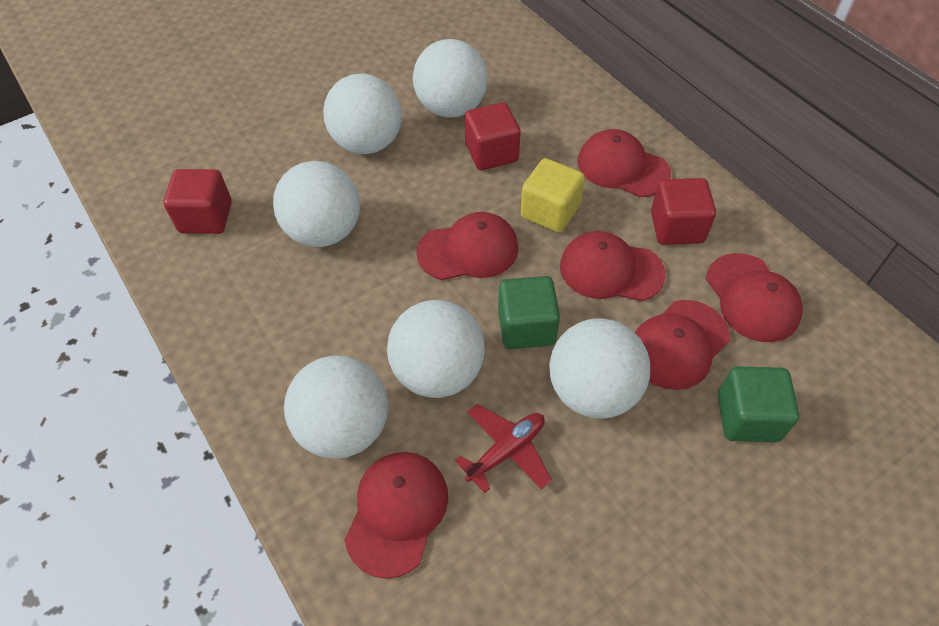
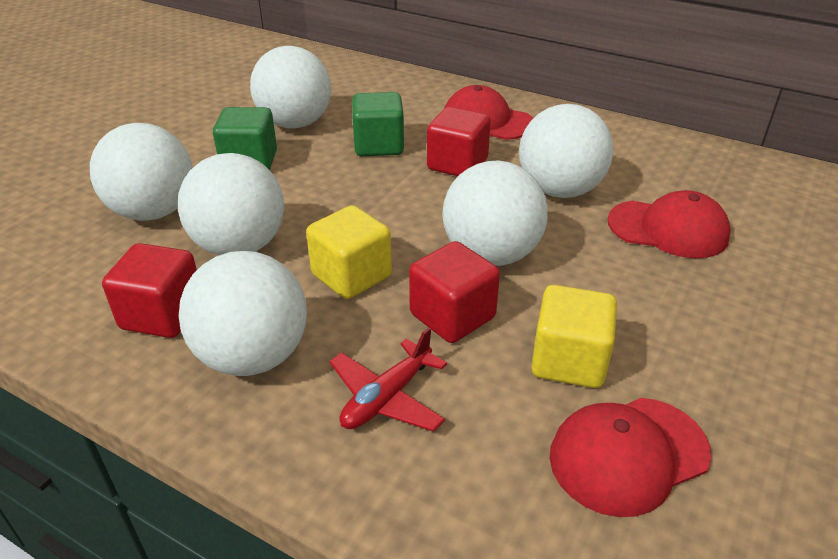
red cap: 6 -> 3
yellow cube: 1 -> 2

